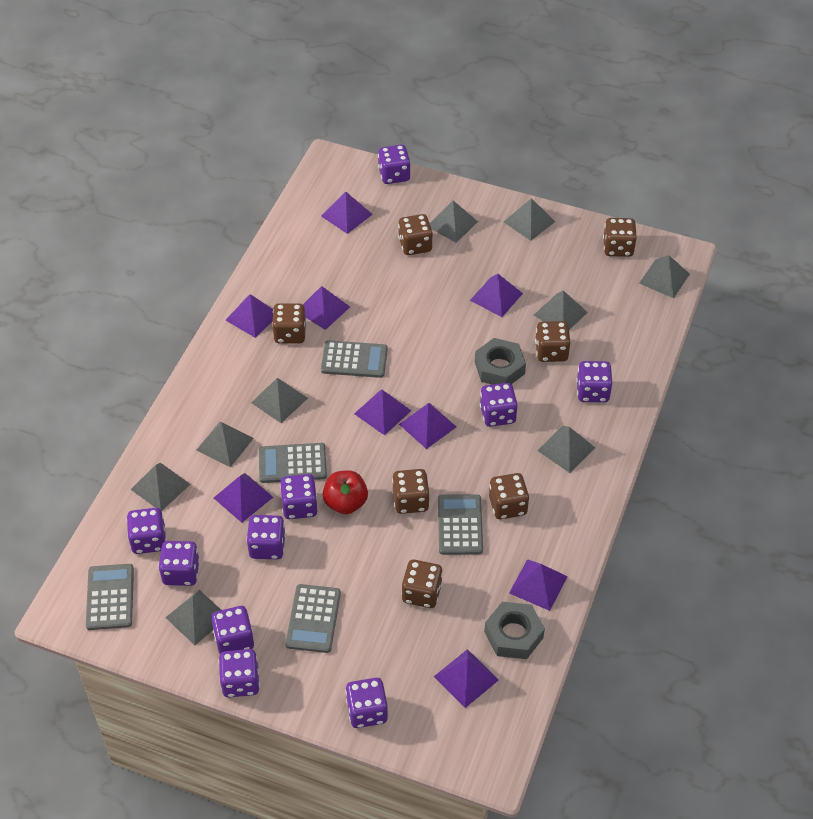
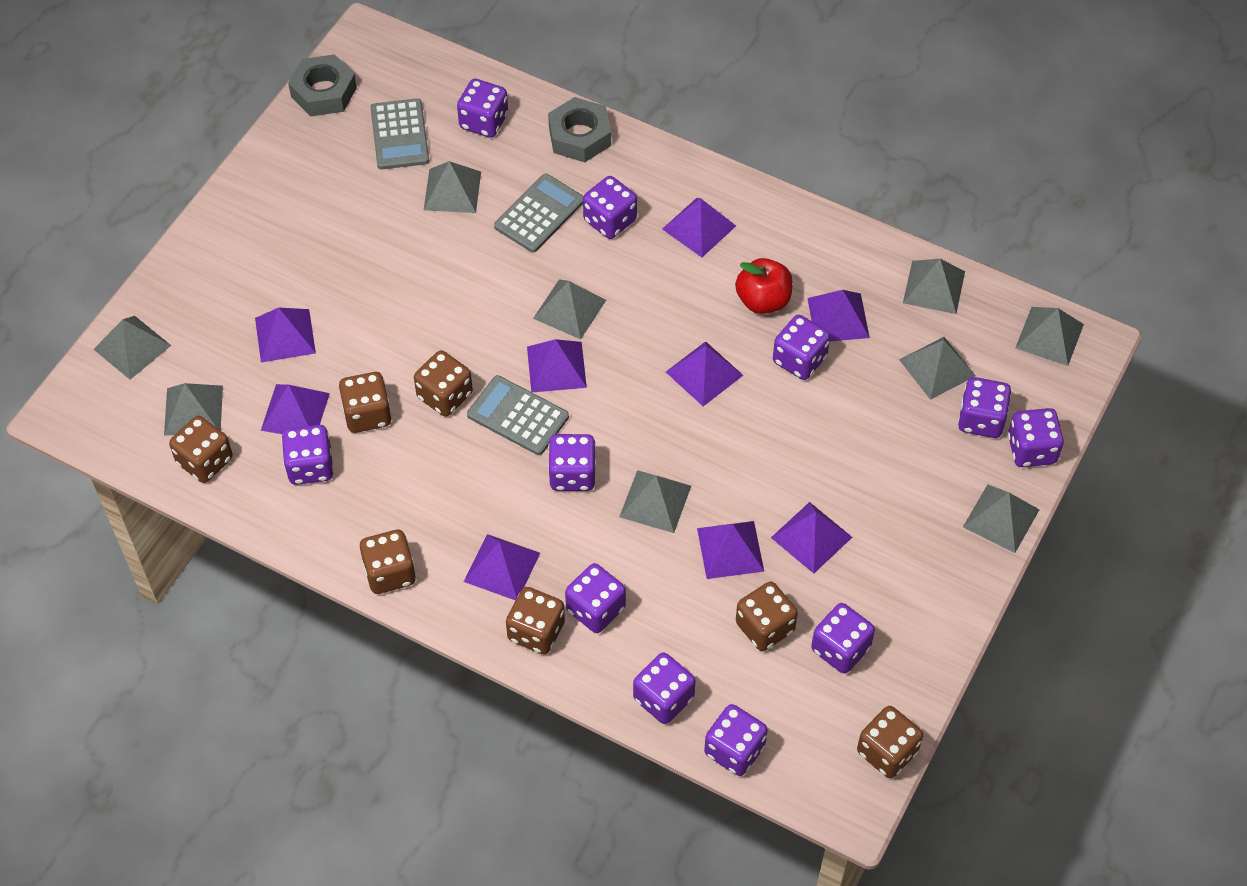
grey calculator: 5 -> 3
purple dice: 10 -> 11

